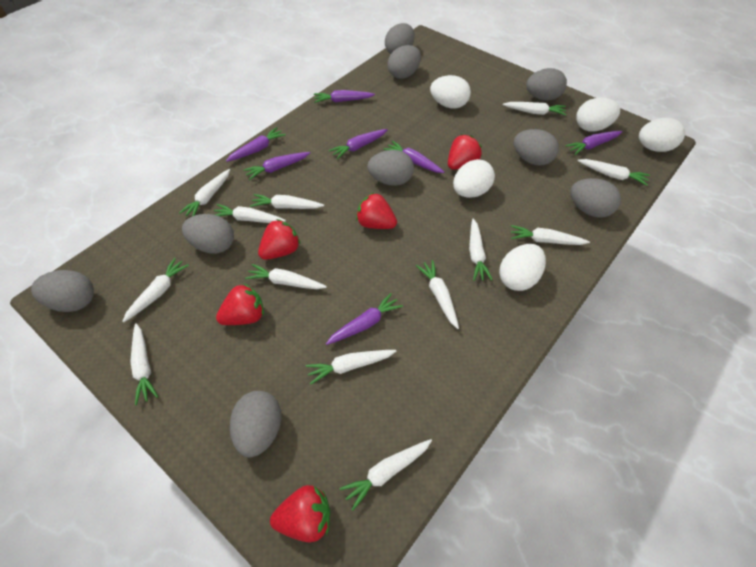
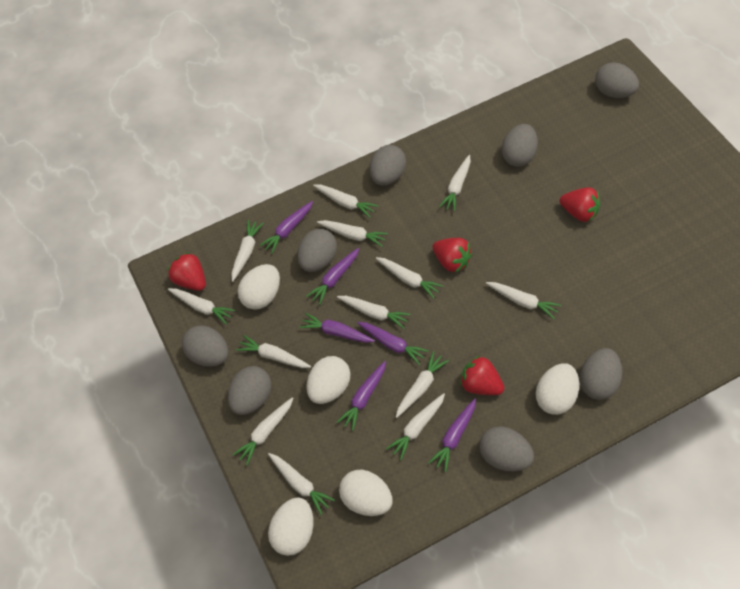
grey egg: 9 -> 8
purple carrot: 7 -> 6
red strawberry: 5 -> 4

